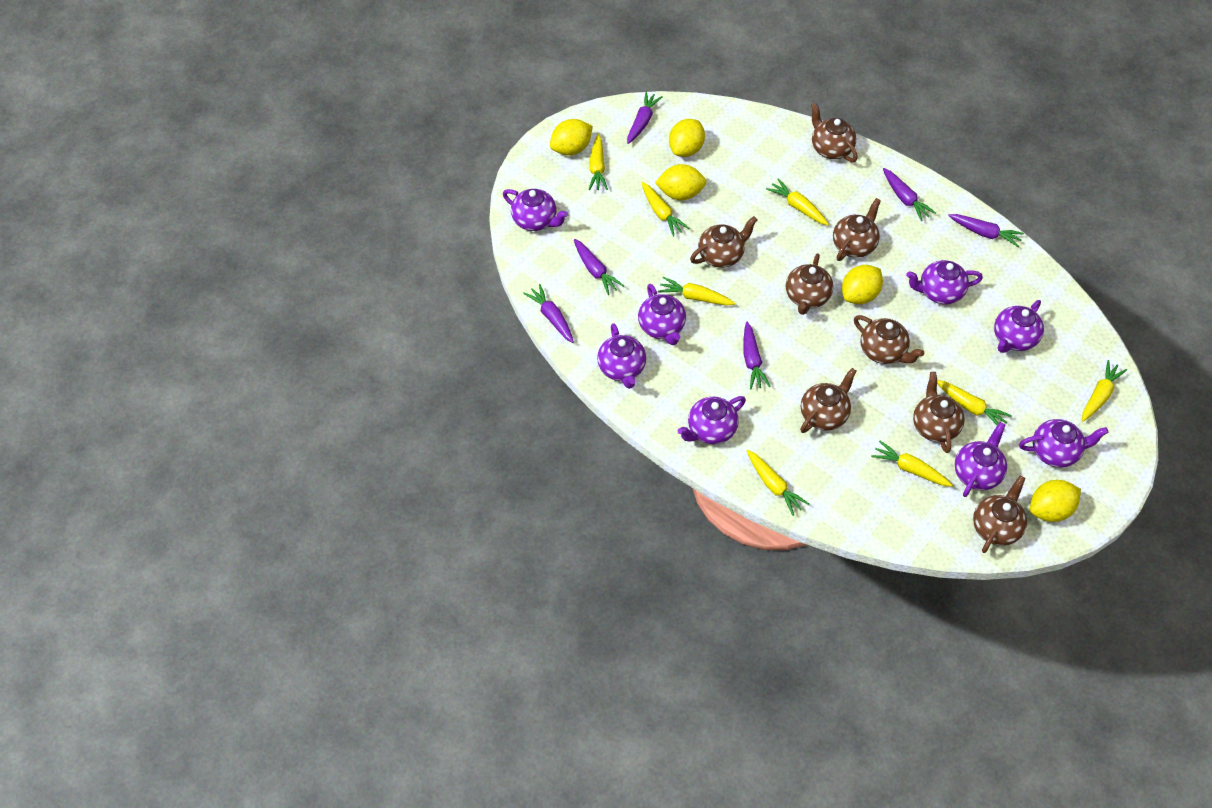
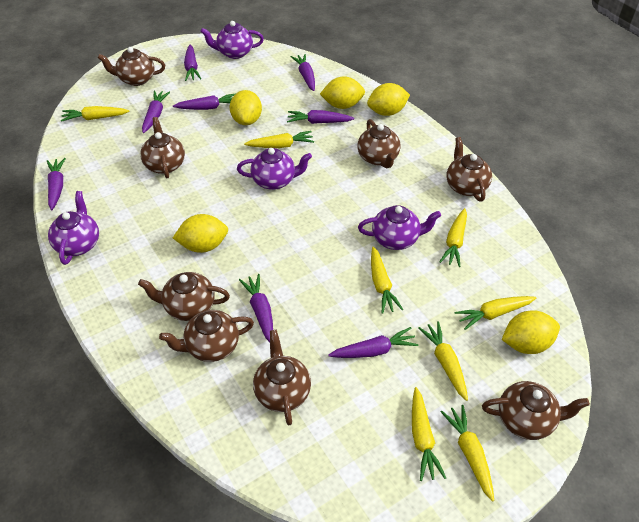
purple carrot: 6 -> 8
purple teapot: 8 -> 4

